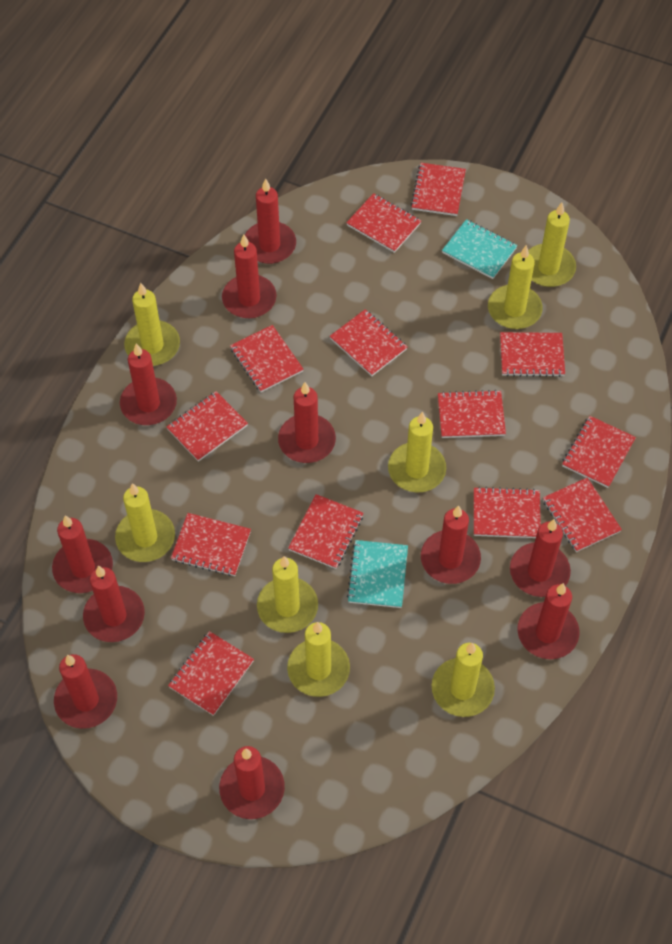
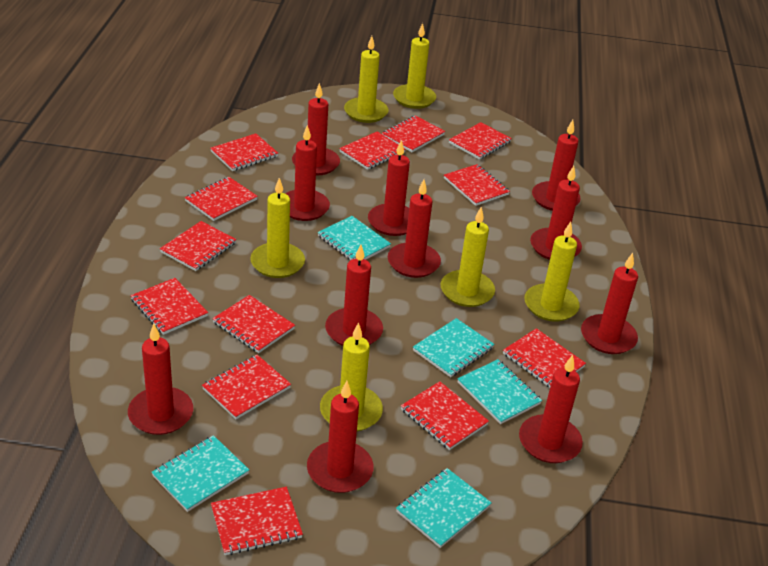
turquoise notebook: 2 -> 5
yellow candle: 8 -> 6

